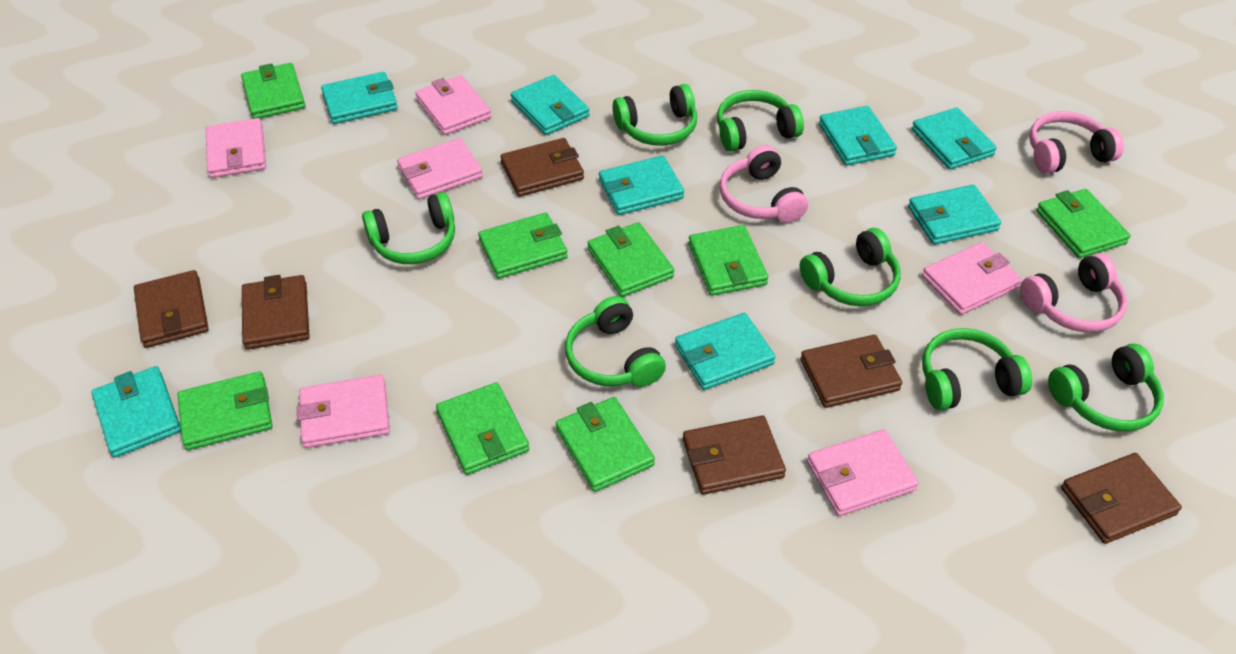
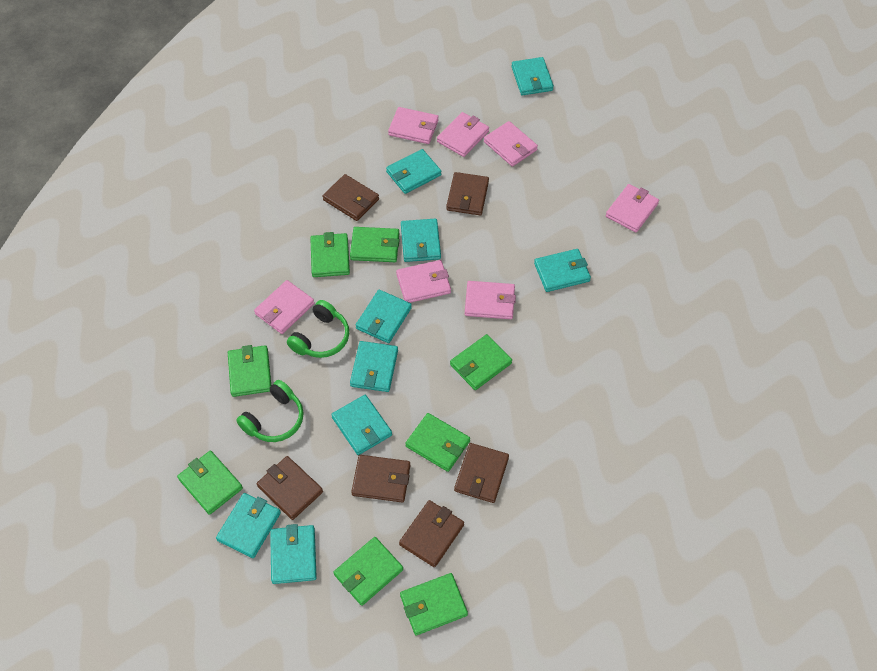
green headphones: 7 -> 2
pink headphones: 3 -> 0
pink wallet: 6 -> 7
turquoise wallet: 8 -> 9

